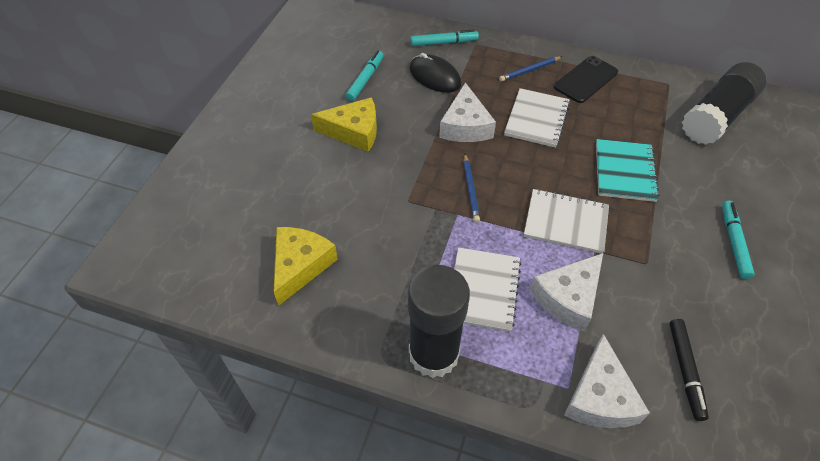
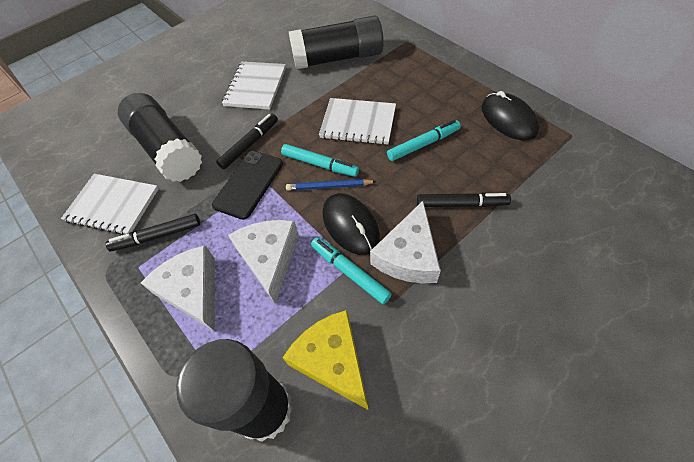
black glue stick: 2 -> 3
black marker: 1 -> 3
black mouse: 1 -> 2
blue pencil: 2 -> 1
turquoise notebook: 1 -> 0
yellow cheese: 2 -> 1

